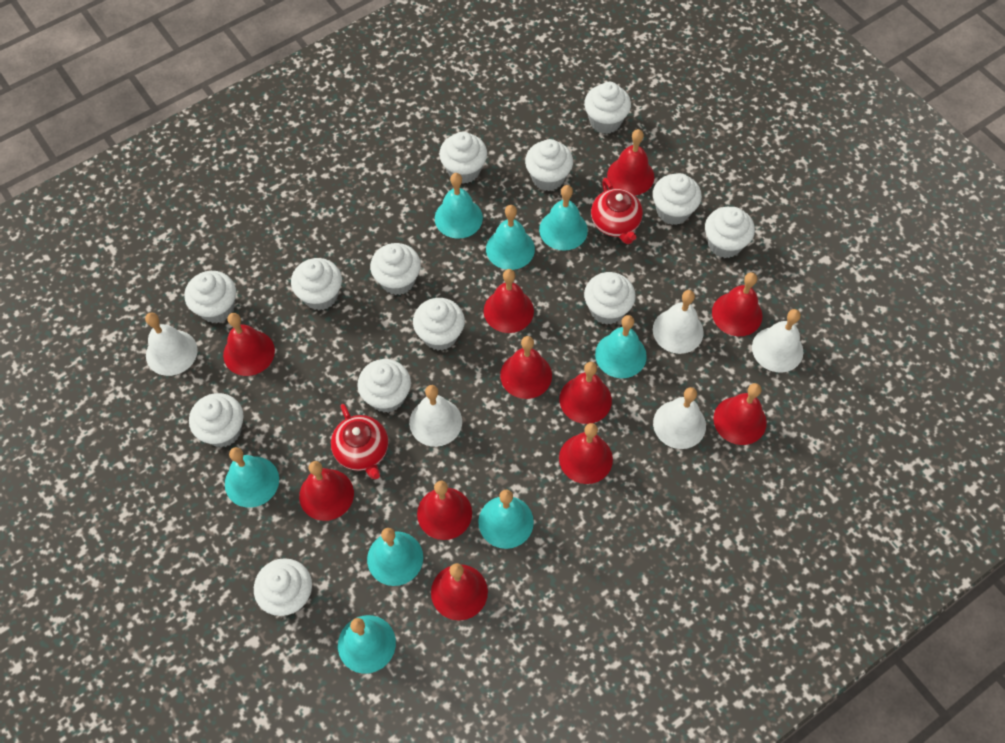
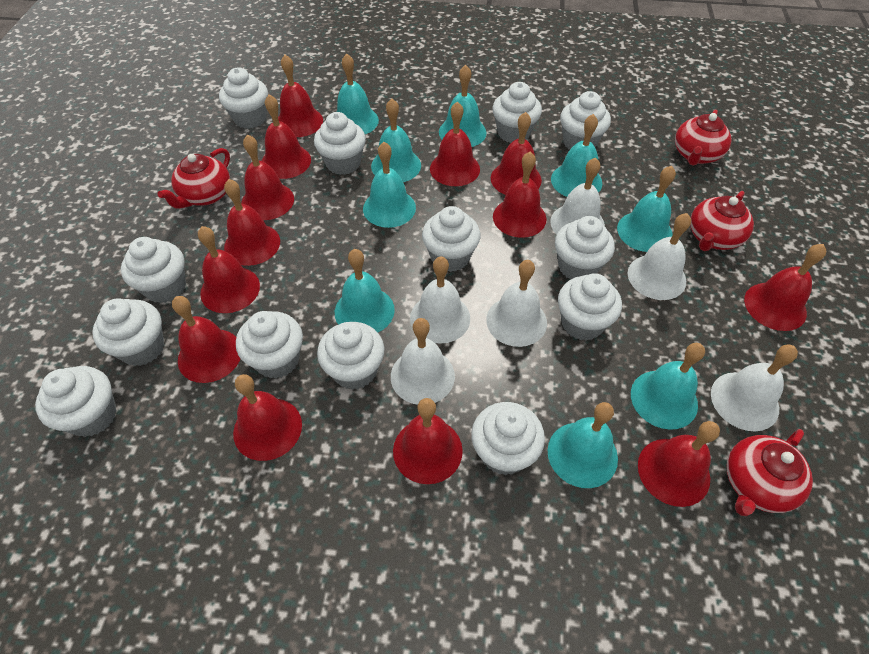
red bell: 11 -> 13
red teapot: 2 -> 4
turquoise bell: 8 -> 9
white bell: 5 -> 6

